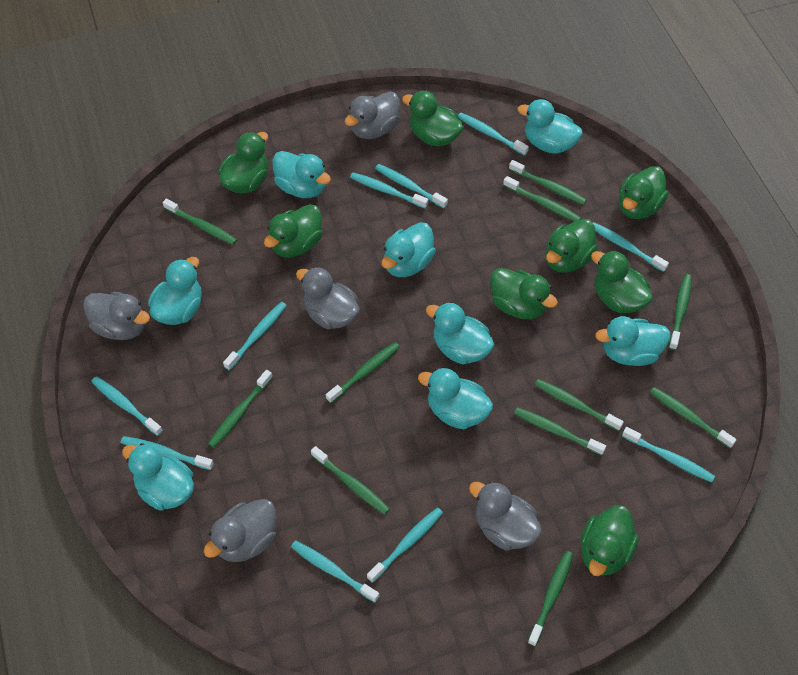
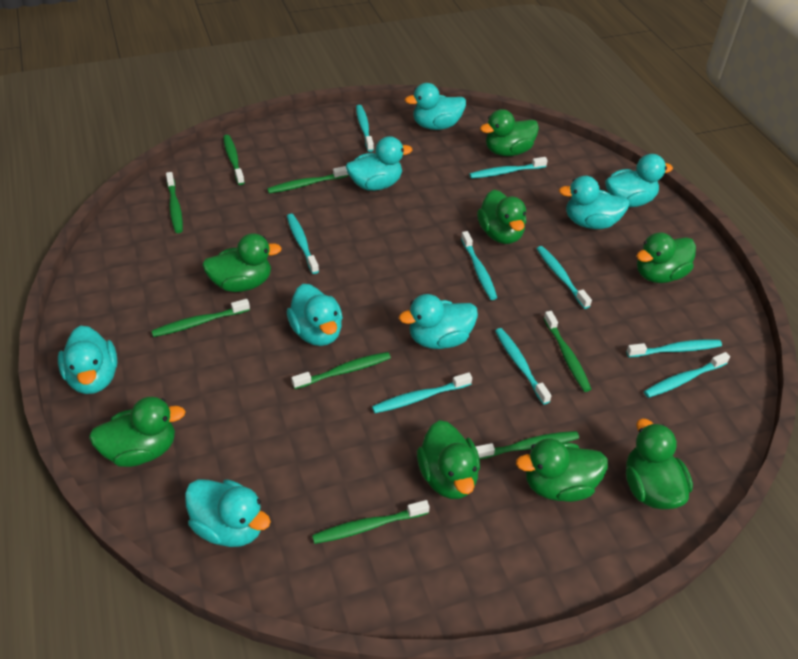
green toothbrush: 11 -> 8
grey duck: 5 -> 0
turquoise toothbrush: 10 -> 9

